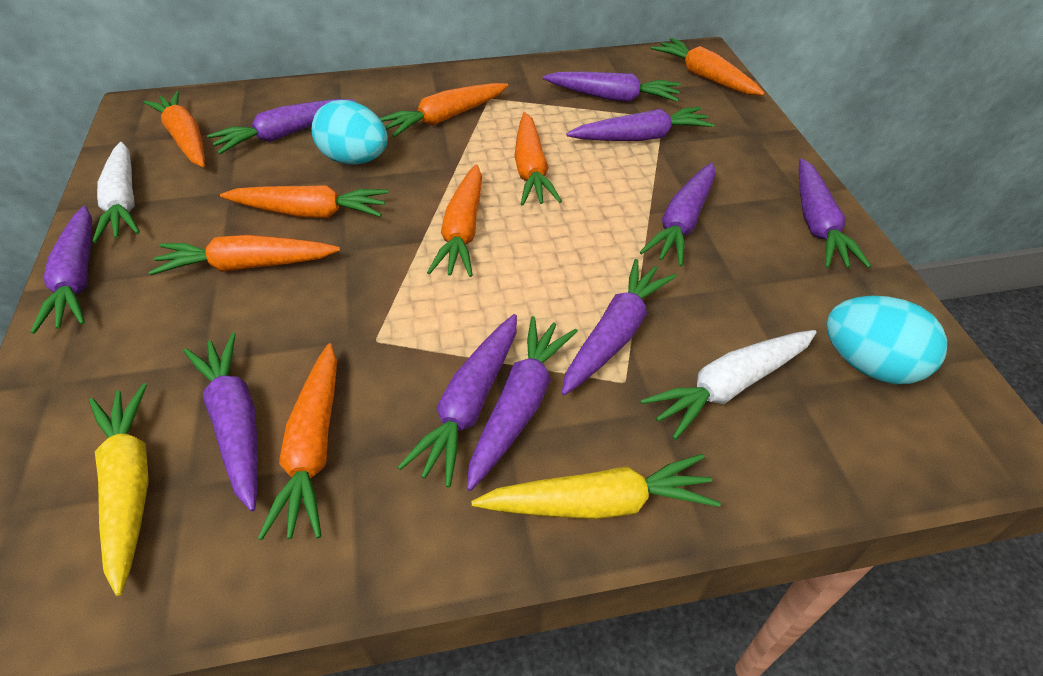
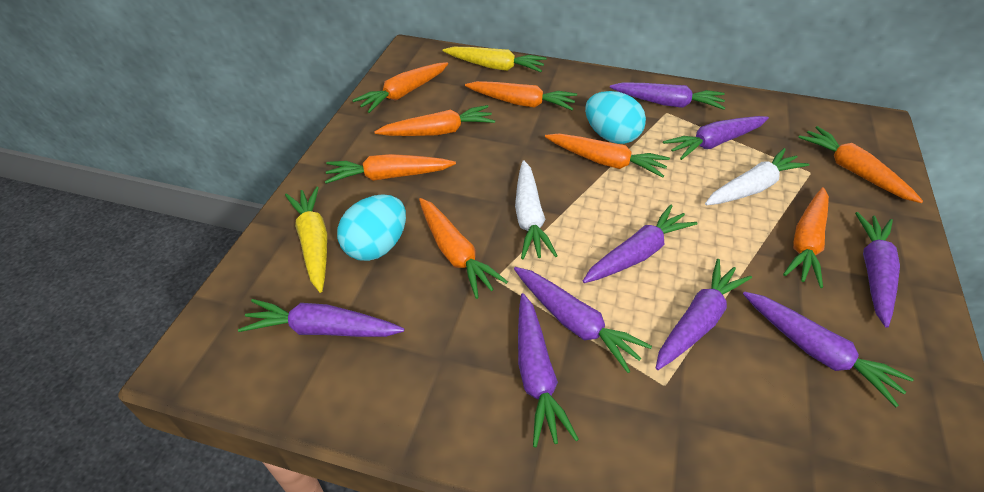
purple carrot: 10 -> 9

